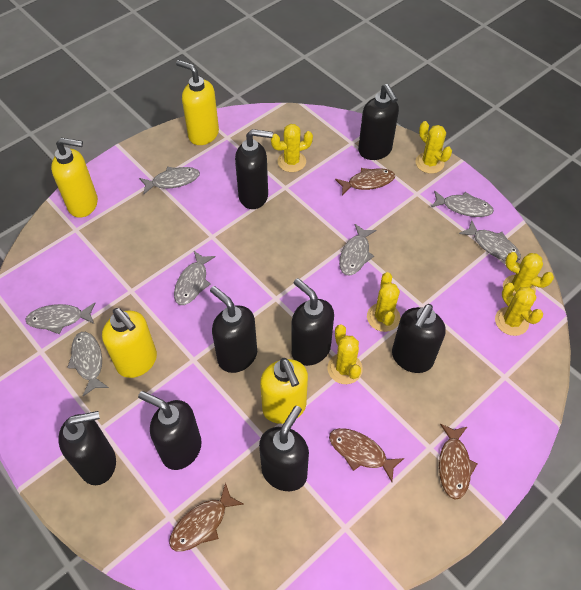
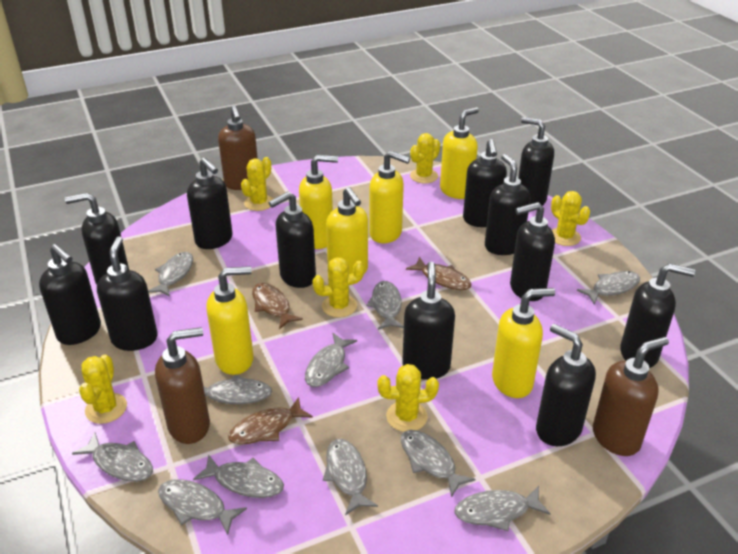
black soap dispenser: 8 -> 12
brown fish: 4 -> 3
brown soap dispenser: 0 -> 3
grey fish: 7 -> 11
yellow soap dispenser: 4 -> 6

